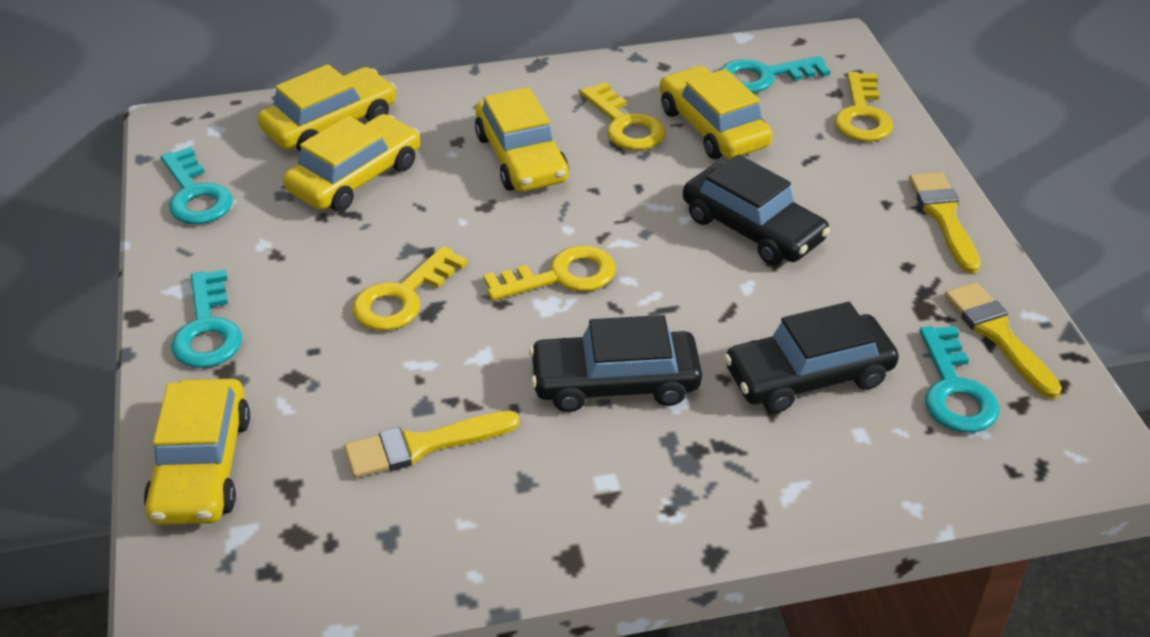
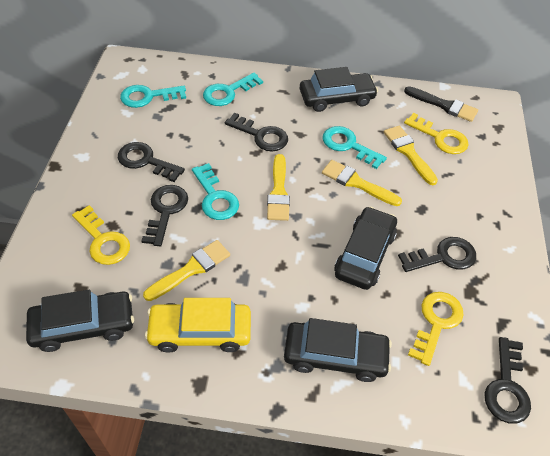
black brush: 0 -> 1
black car: 3 -> 4
black key: 0 -> 5
yellow brush: 3 -> 4
yellow car: 5 -> 1
yellow key: 4 -> 3

